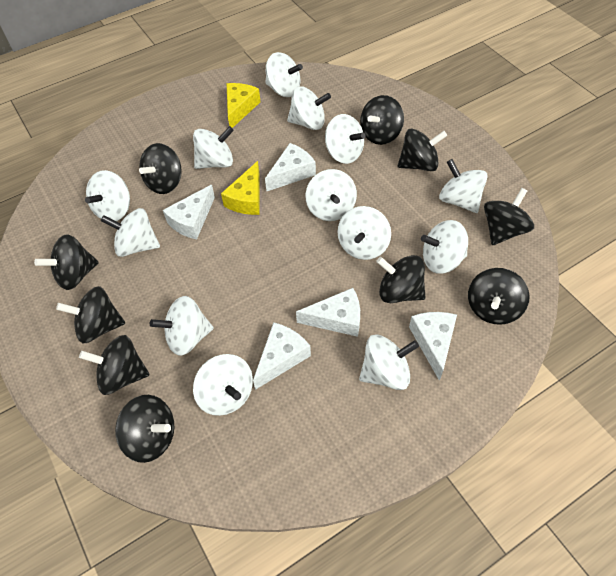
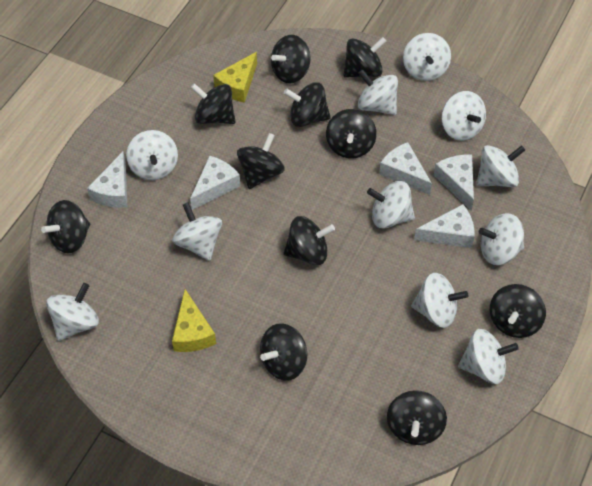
black spinning top: 10 -> 11
white spinning top: 13 -> 11

